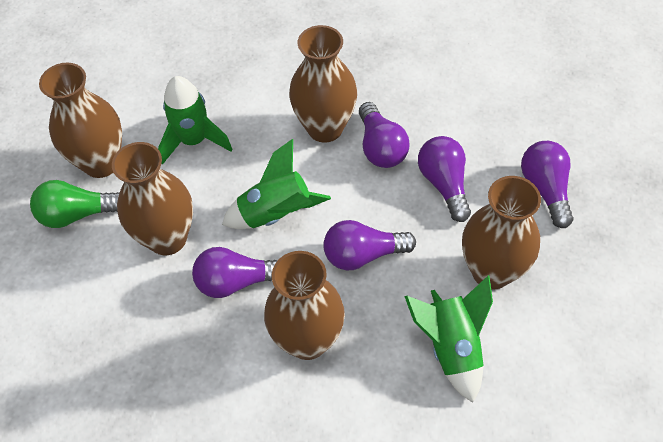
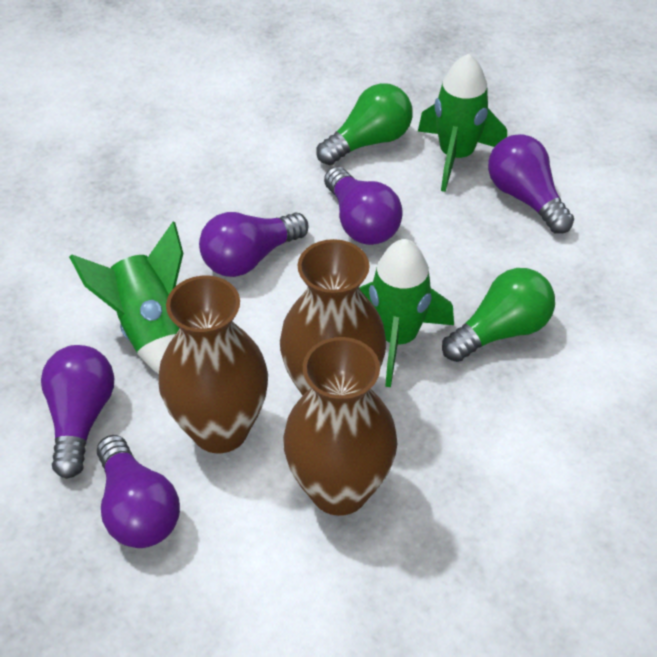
brown vase: 5 -> 3
green light bulb: 1 -> 2

